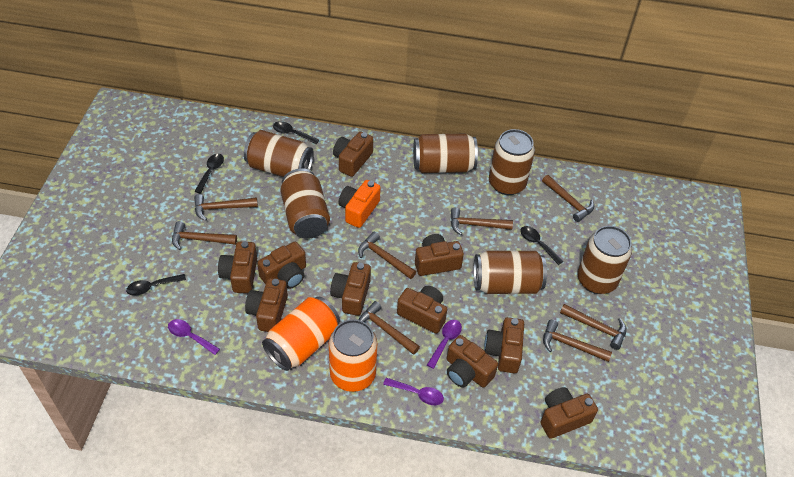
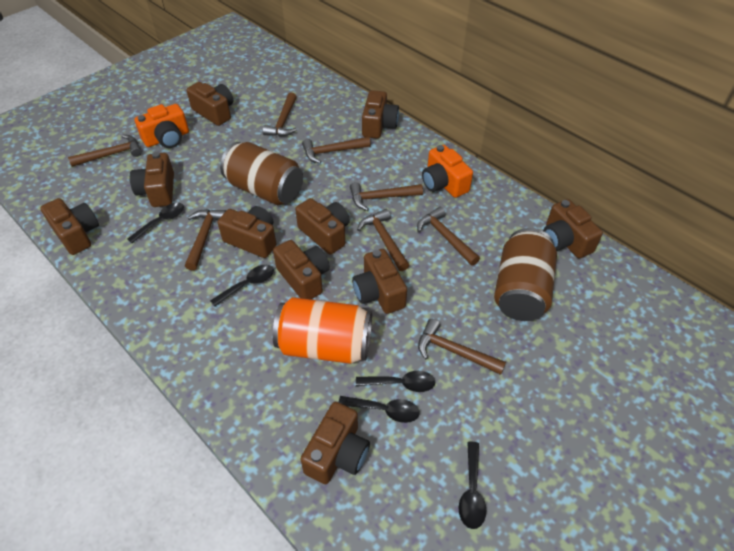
black spoon: 4 -> 5
brown can: 6 -> 2
orange camera: 1 -> 2
orange can: 2 -> 1
purple spoon: 3 -> 0

